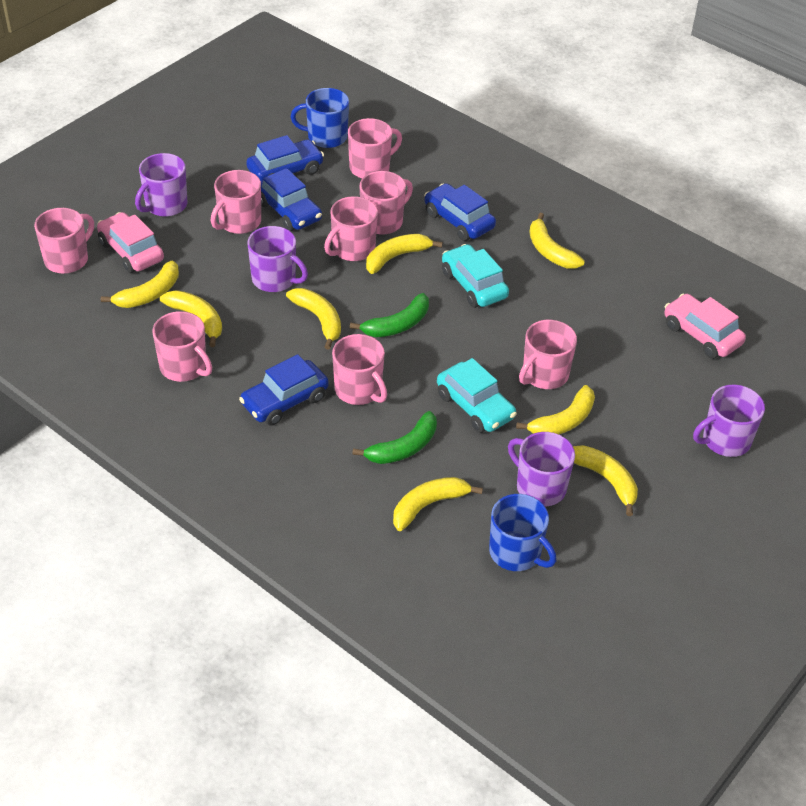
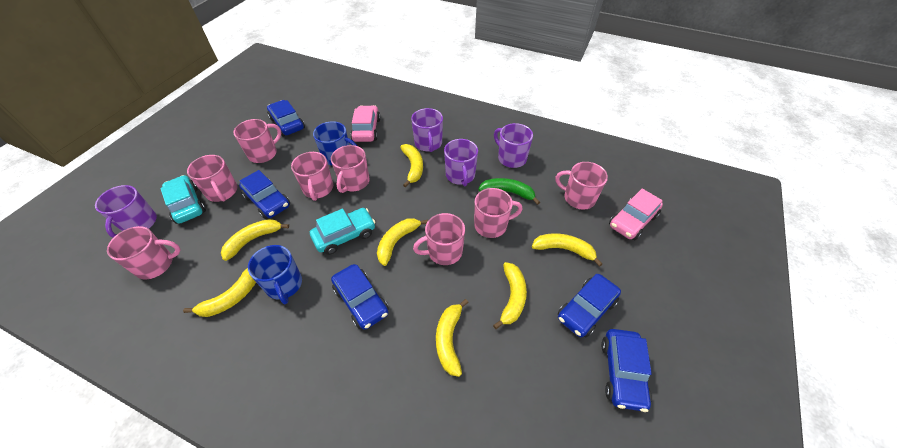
blue car: 4 -> 5
green banana: 2 -> 1
yellow banana: 8 -> 7

